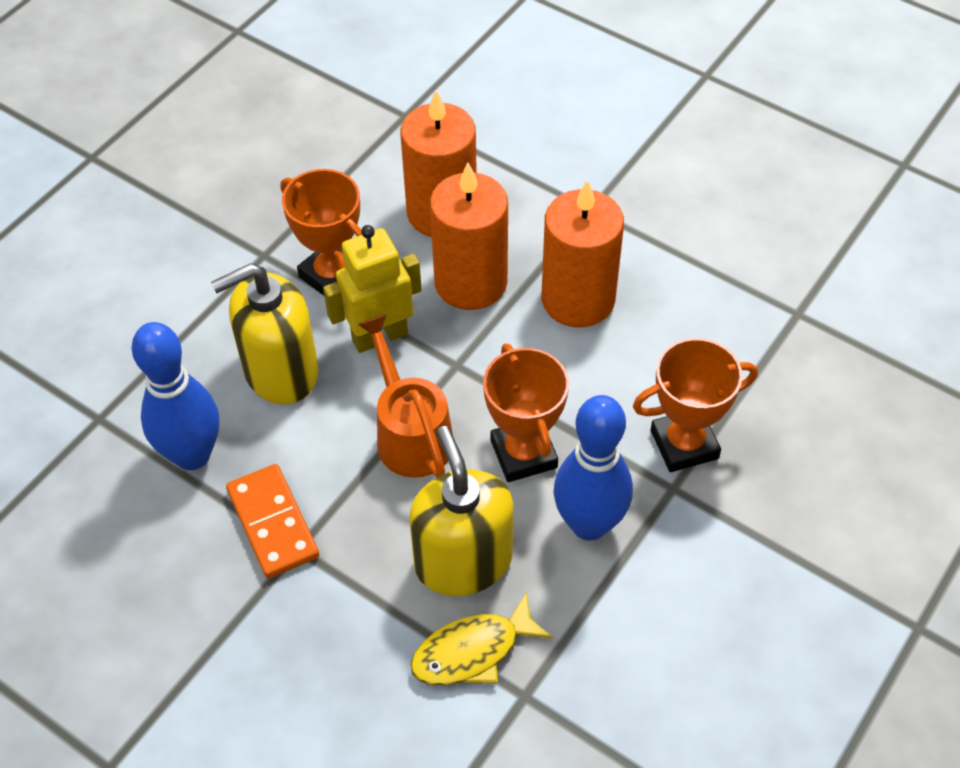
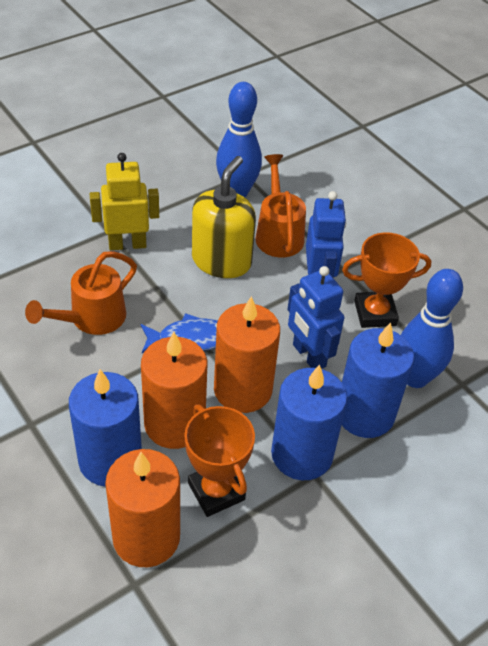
blue candle: 0 -> 3
blue fish: 0 -> 1
blue robot: 0 -> 2
orange domino: 1 -> 0
orange trophy: 3 -> 2
orange watering can: 1 -> 2
yellow fish: 1 -> 0
yellow soap dispenser: 2 -> 1

